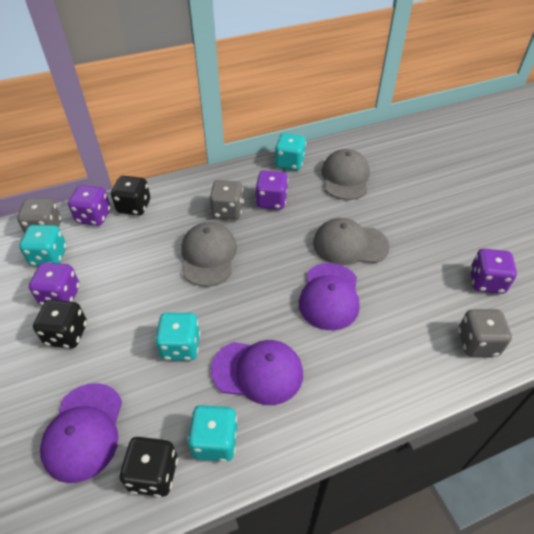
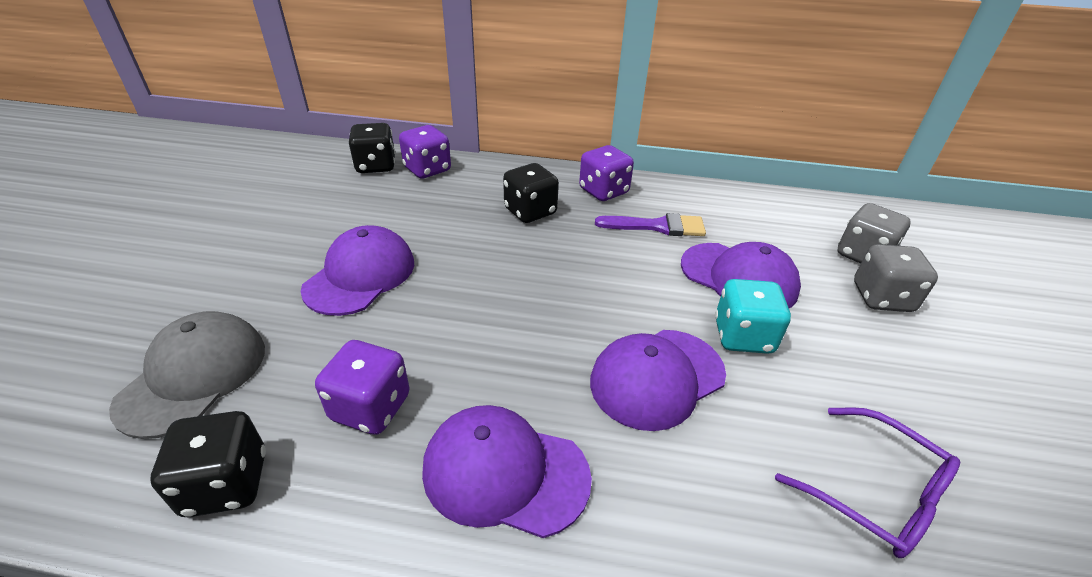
grey cap: 3 -> 1
grey dice: 3 -> 2
purple brush: 0 -> 1
purple cap: 3 -> 4
purple dice: 4 -> 3
purple glasses: 0 -> 1
turquoise dice: 4 -> 1

